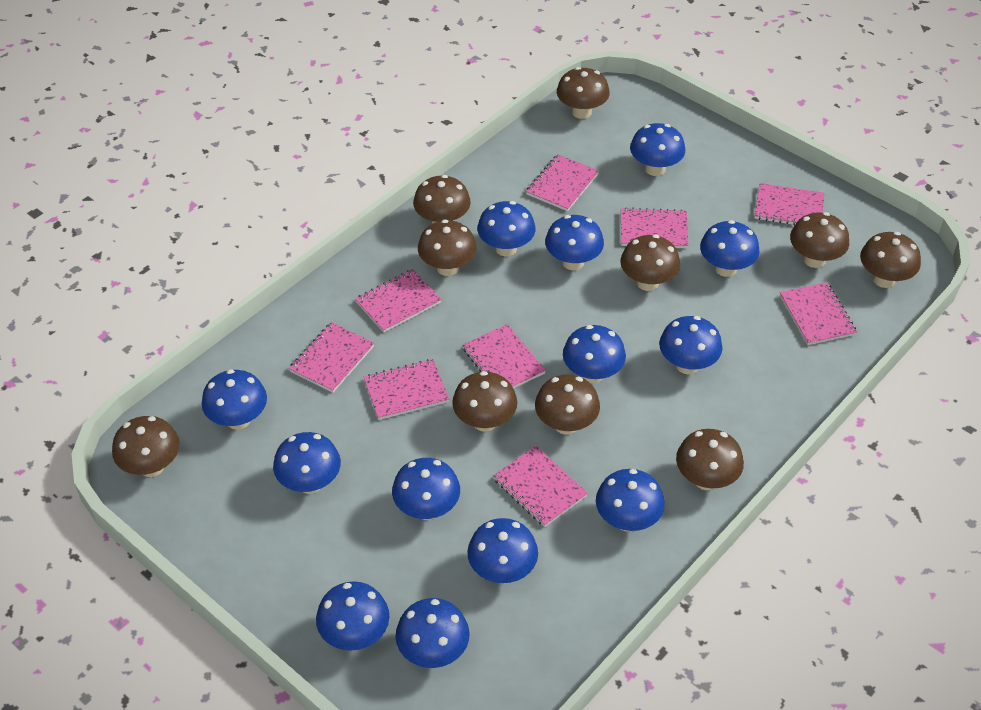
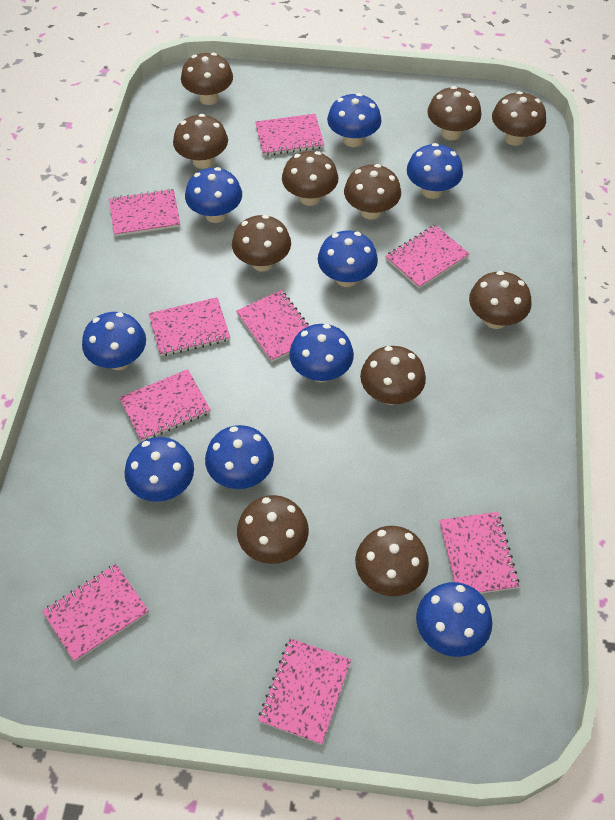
blue mushroom: 13 -> 9
brown mushroom: 10 -> 11

